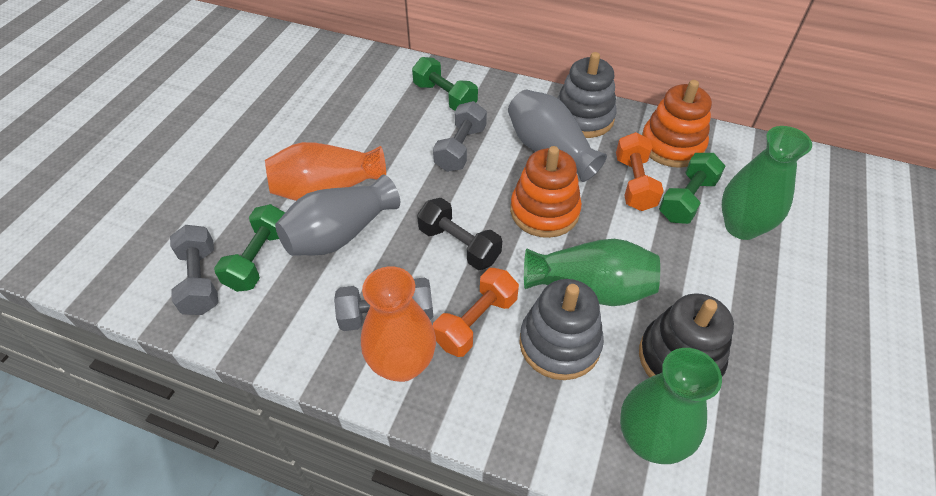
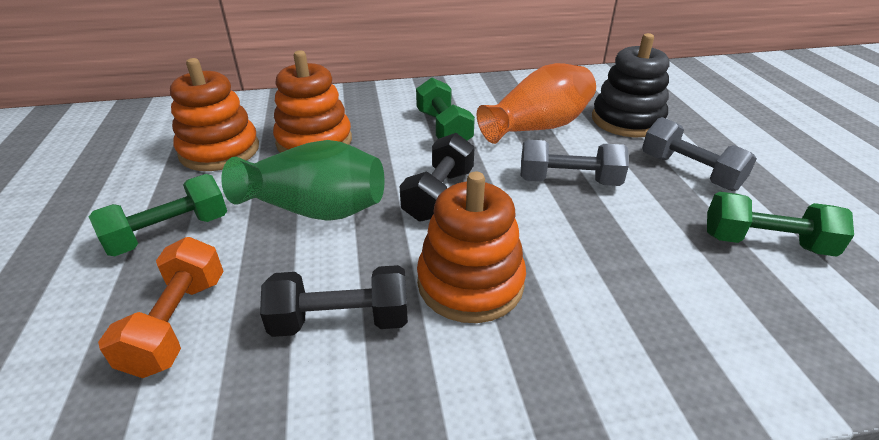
black dumbbell: 1 -> 2
green vase: 3 -> 1
grey dumbbell: 3 -> 2
grey stacking toy: 2 -> 0
grey vase: 2 -> 0
orange dumbbell: 2 -> 1
orange stacking toy: 2 -> 3
orange vase: 2 -> 1

